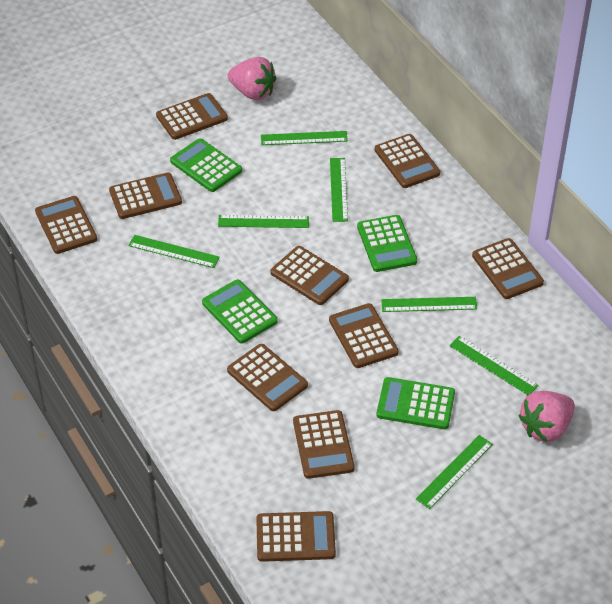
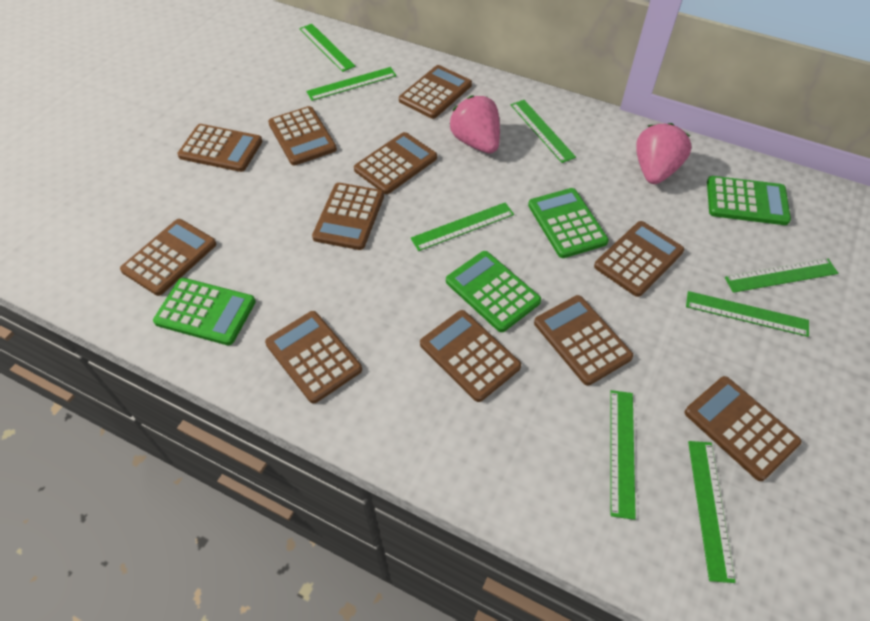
brown calculator: 10 -> 11
green ruler: 7 -> 8

